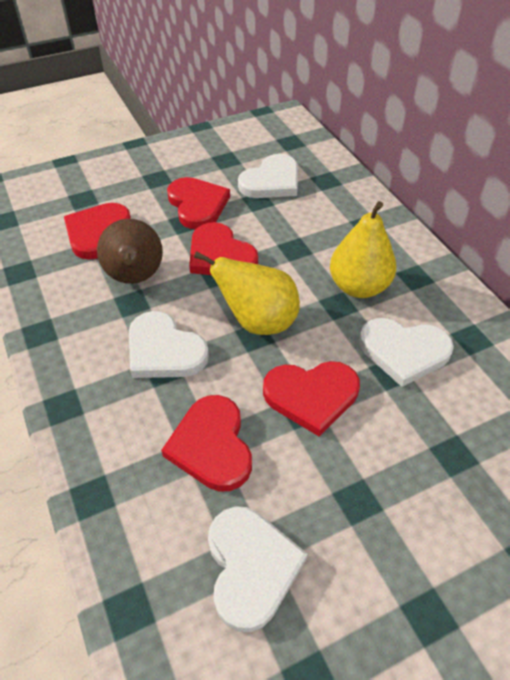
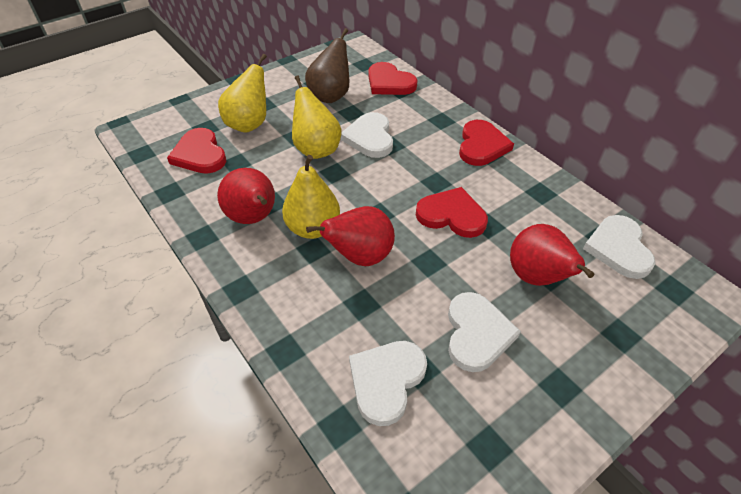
red heart: 5 -> 4
red pear: 0 -> 3
yellow pear: 2 -> 3

